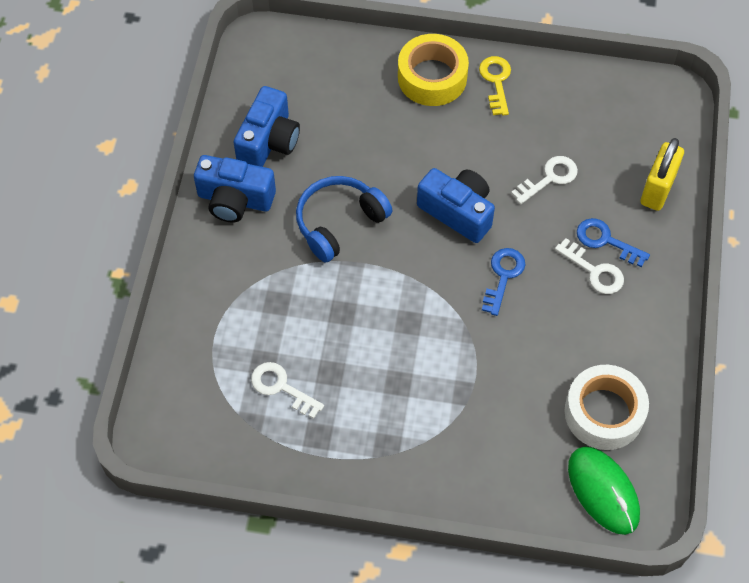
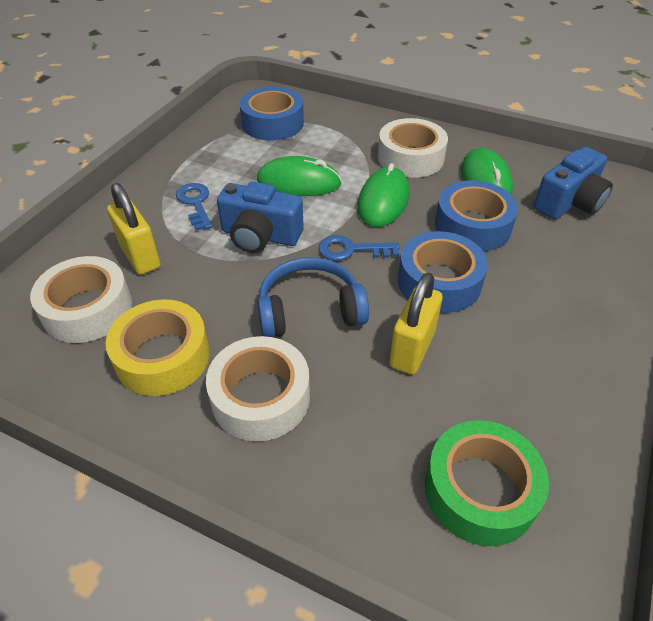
blue camera: 3 -> 2
blue tape: 0 -> 3
green mouse: 1 -> 3
green tape: 0 -> 1
white key: 3 -> 0
white tape: 1 -> 3
yellow key: 1 -> 0
yellow padlock: 1 -> 2

